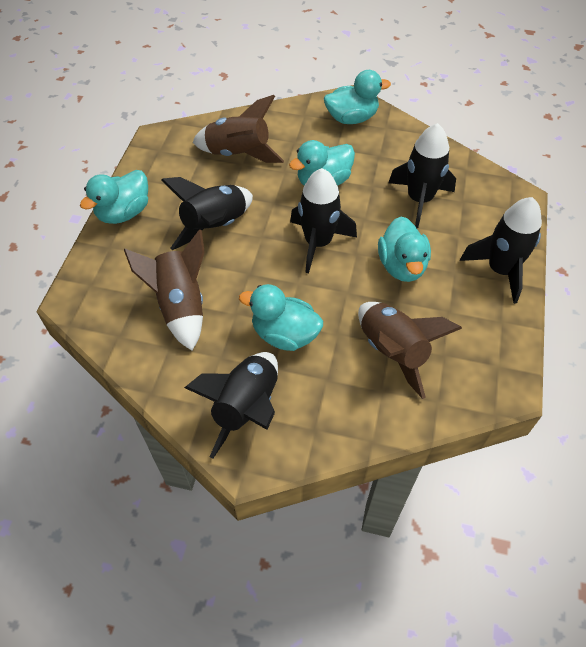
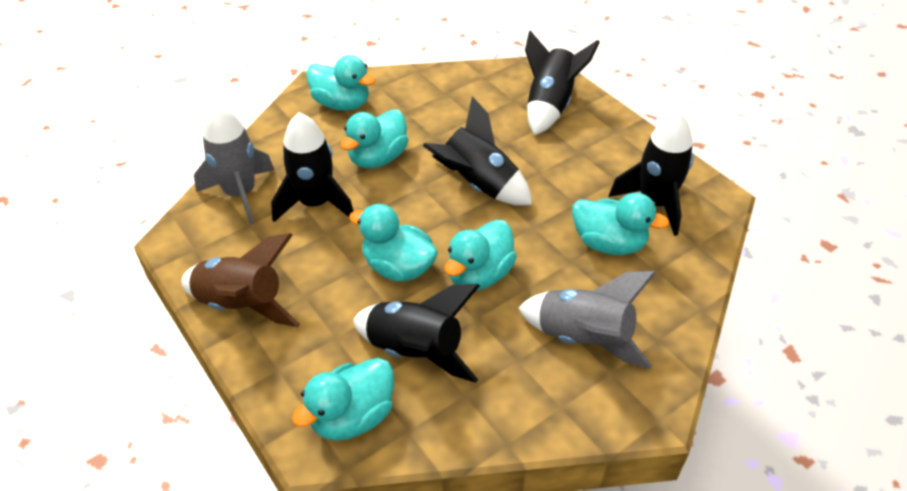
brown rocket: 3 -> 1
grey rocket: 0 -> 2
turquoise duck: 5 -> 6

